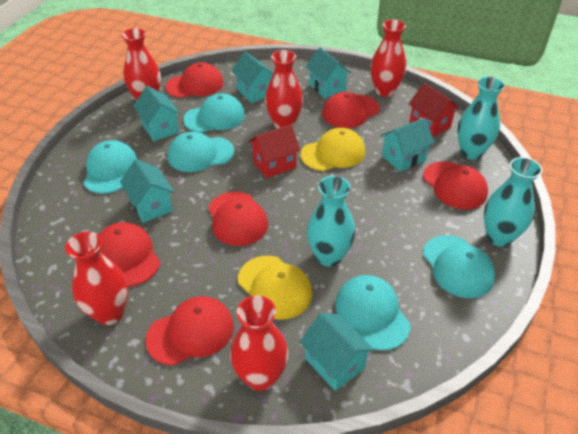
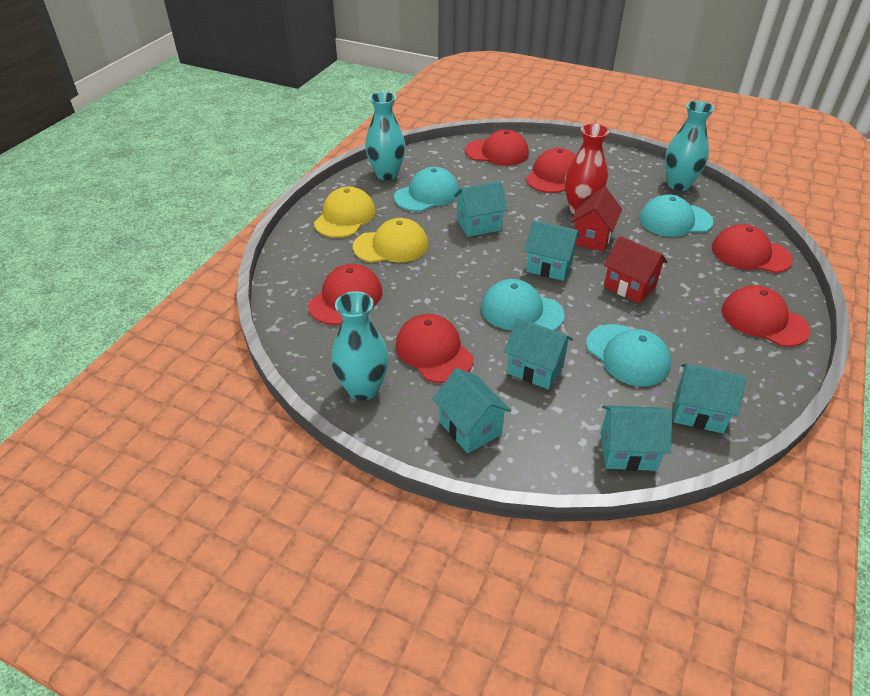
red vase: 5 -> 1
turquoise cap: 5 -> 4

